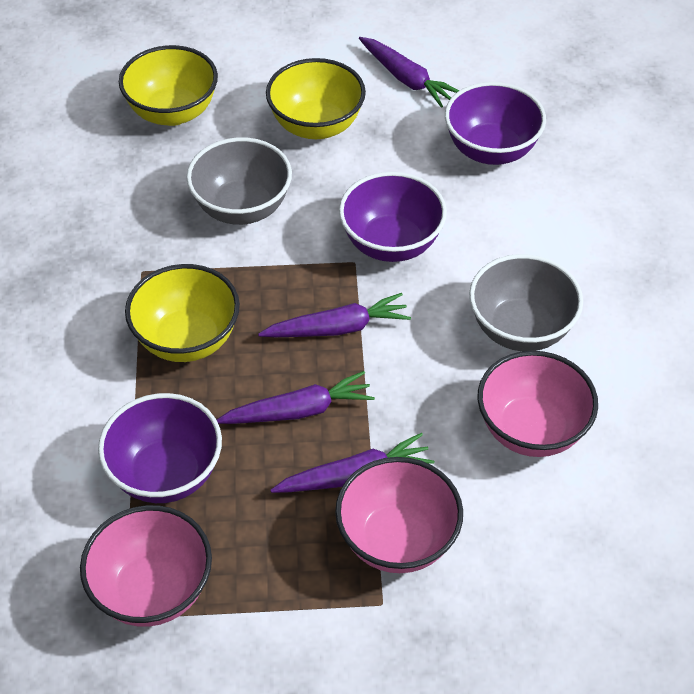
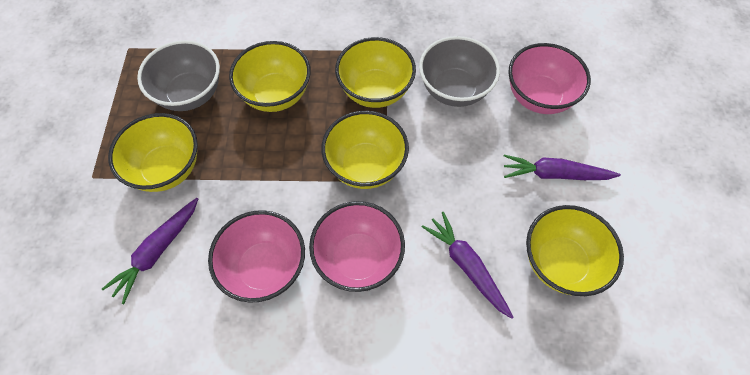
purple bowl: 3 -> 0
purple carrot: 4 -> 3
yellow bowl: 3 -> 5

